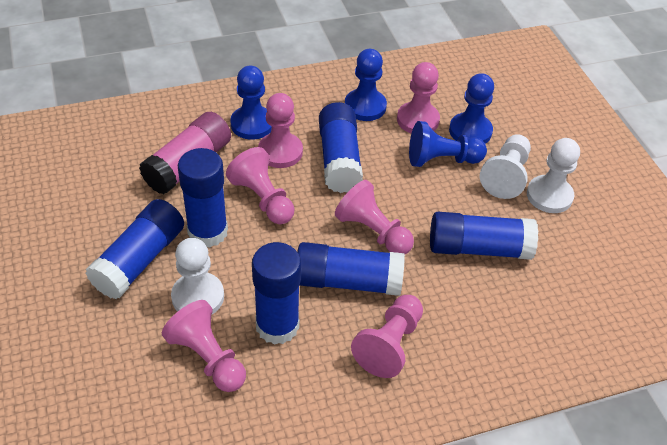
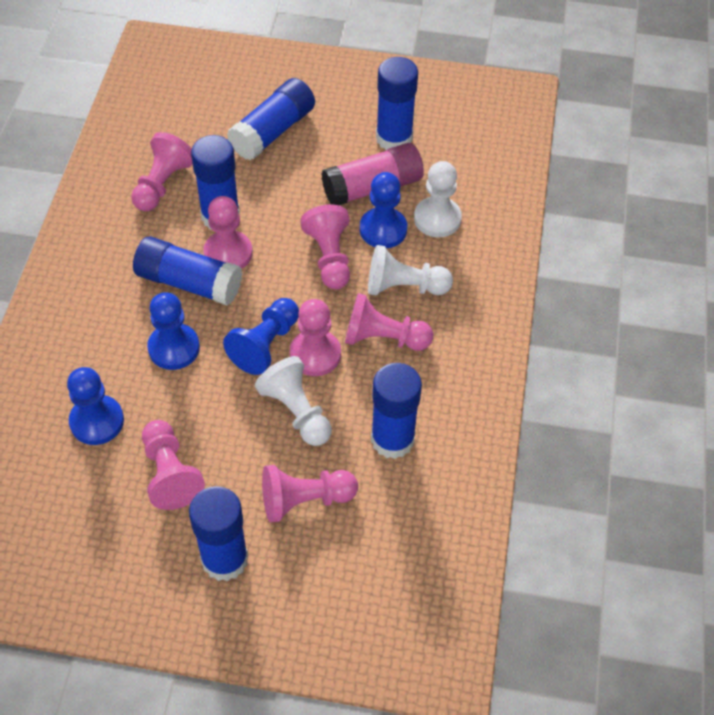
pink pawn: 6 -> 7

